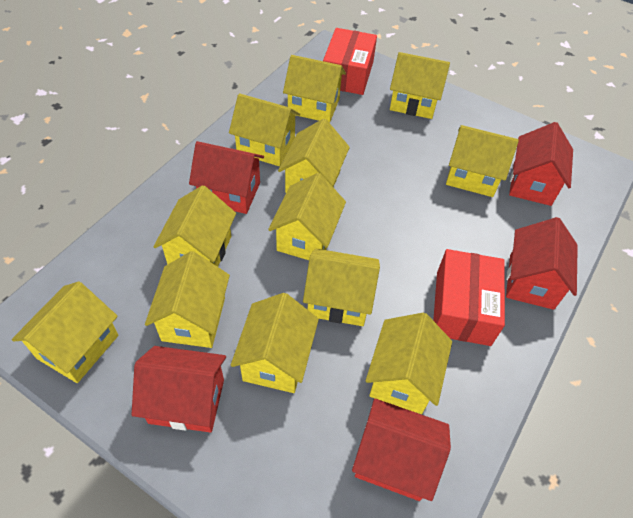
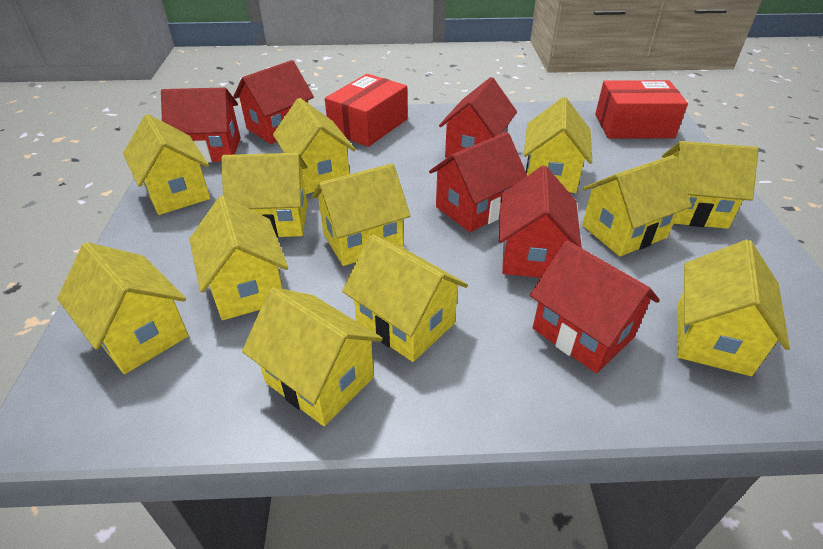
red house: 5 -> 6

